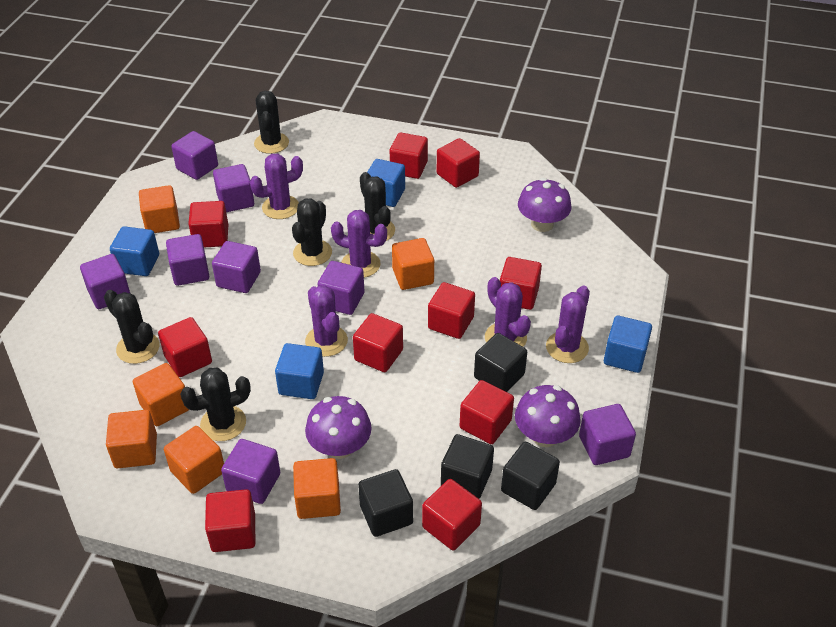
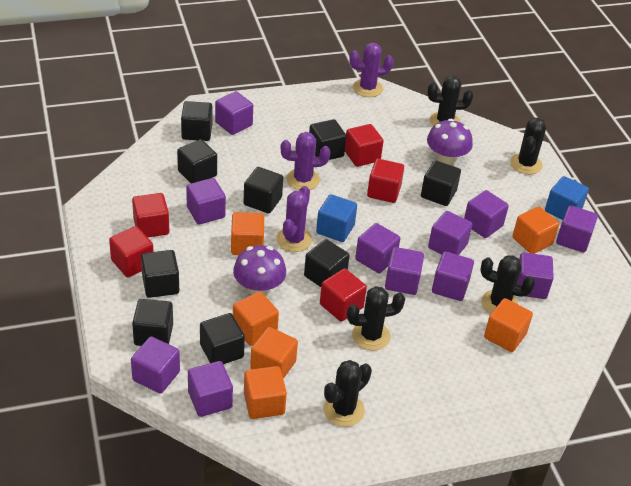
black cube: 4 -> 9
blue cube: 4 -> 2
purple cactus: 5 -> 3
purple cube: 8 -> 11
purple mushroom: 3 -> 2
red cube: 10 -> 5

